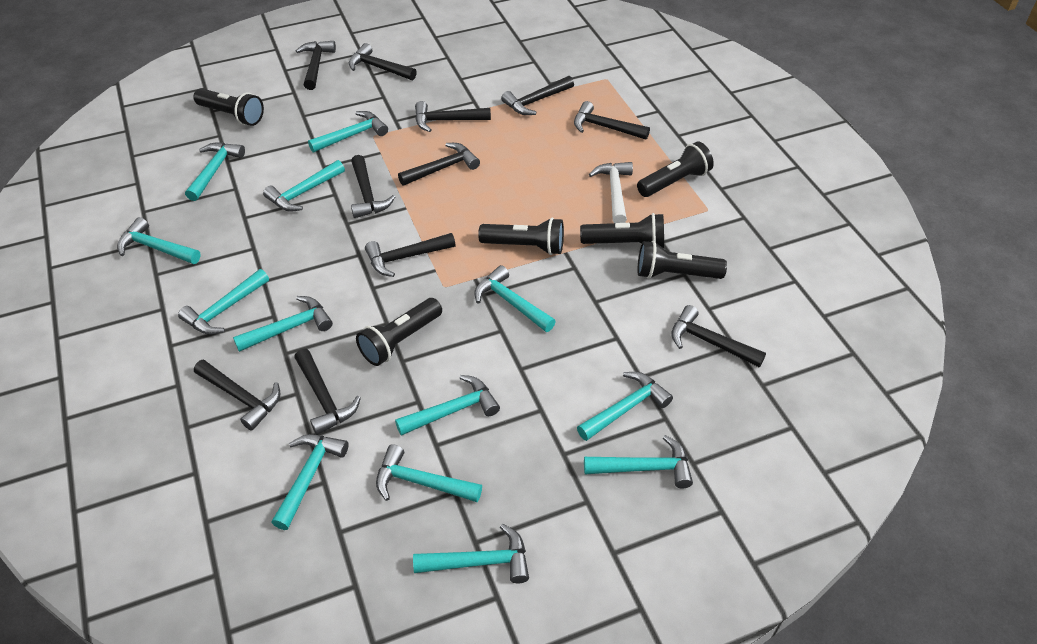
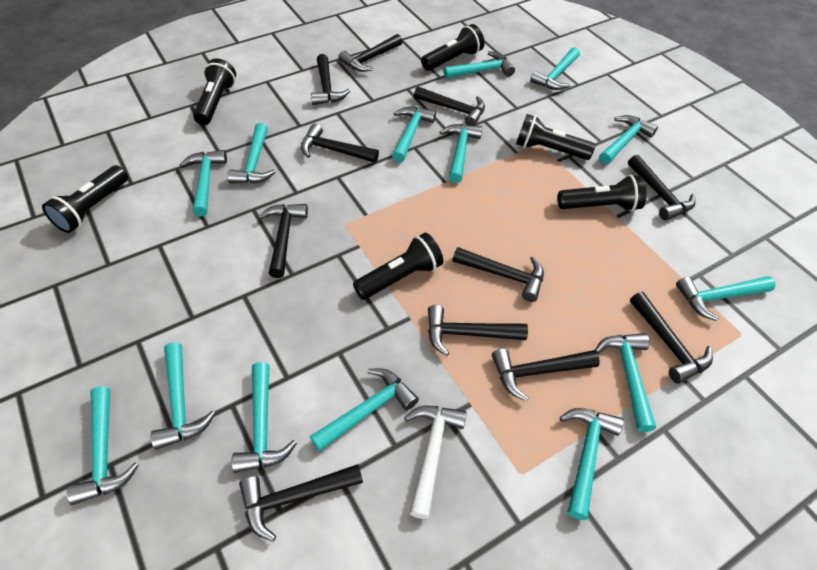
turquoise hammer: 13 -> 14

